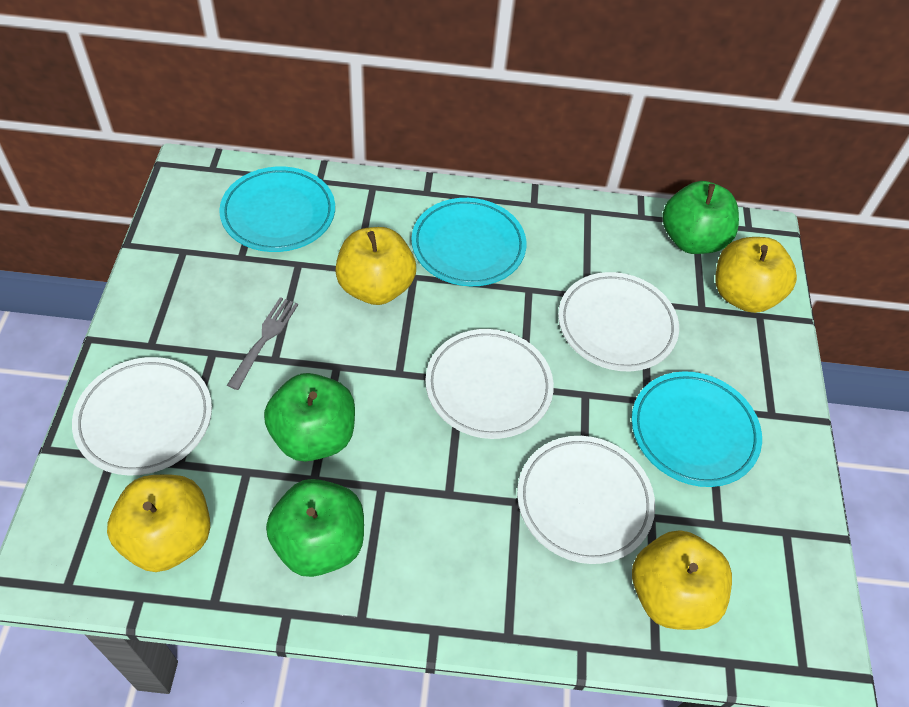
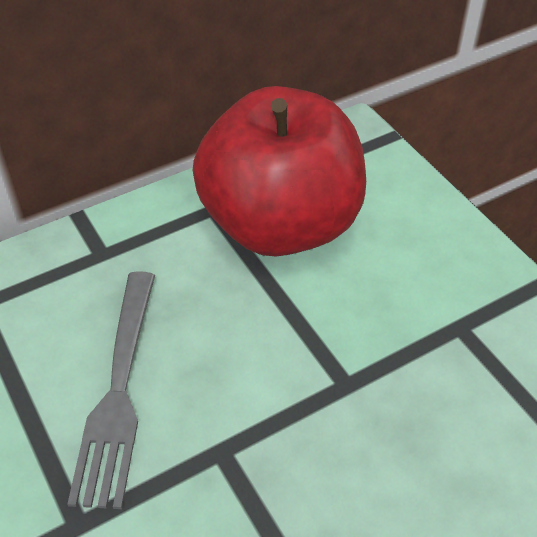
green apple: 3 -> 0
red apple: 0 -> 1
turquoise plate: 3 -> 0
white plate: 4 -> 0
yellow apple: 4 -> 0

